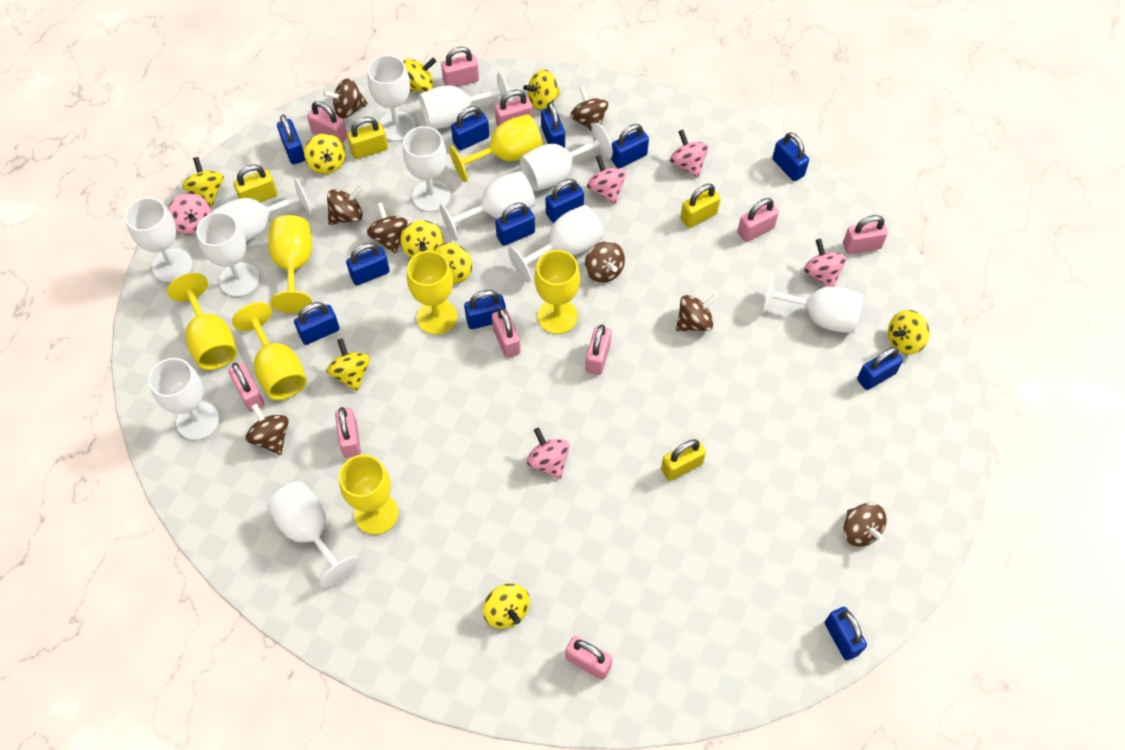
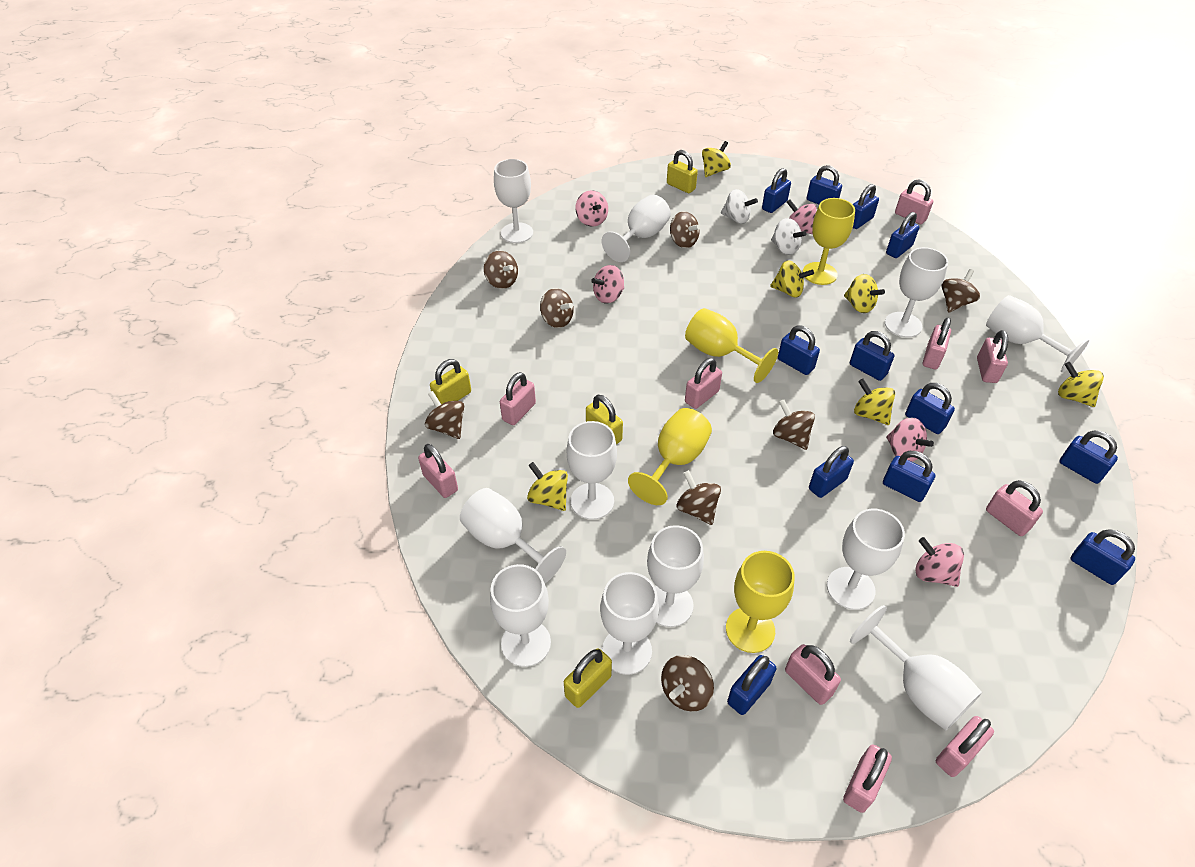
white goblet: 12 -> 11
white spinning top: 0 -> 2
yellow goblet: 7 -> 4
yellow spinning top: 9 -> 6

